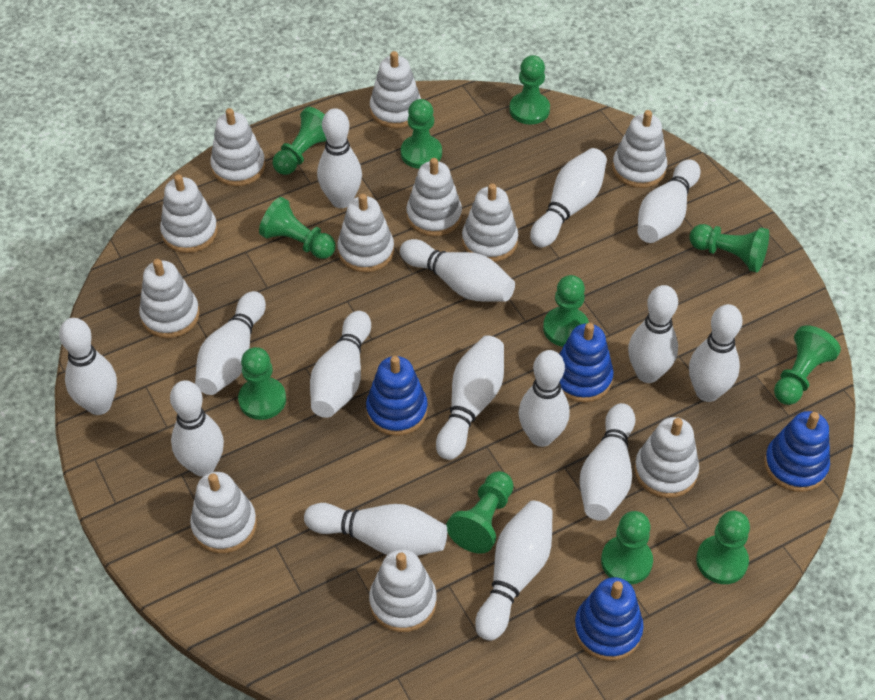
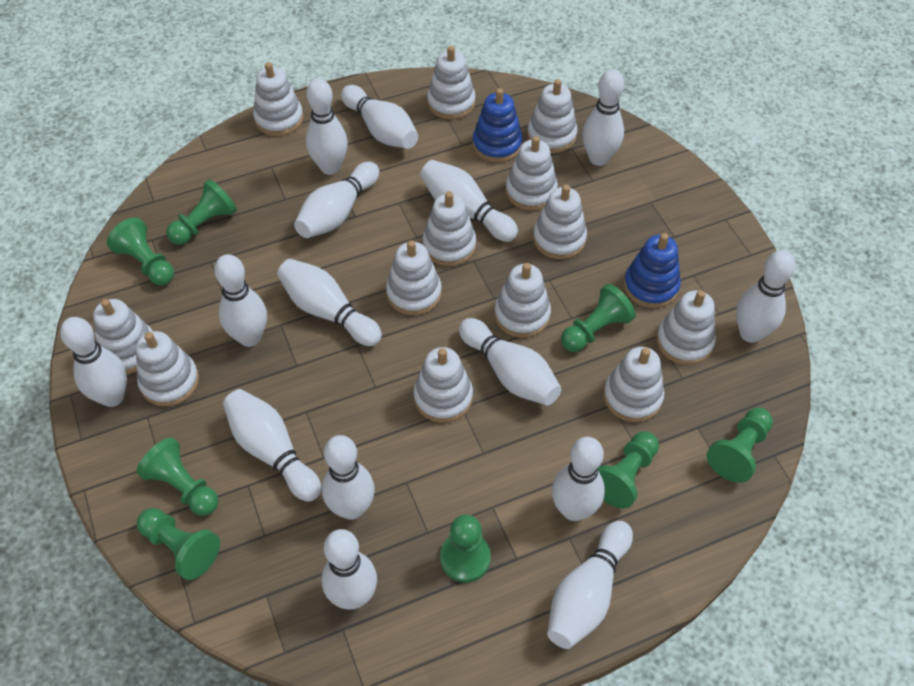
blue stacking toy: 4 -> 2
green pawn: 11 -> 8
white stacking toy: 11 -> 13

